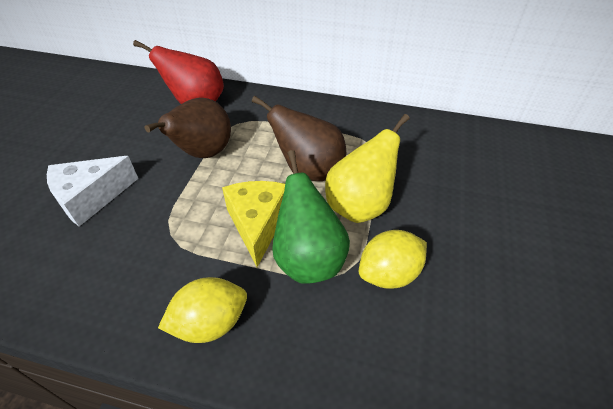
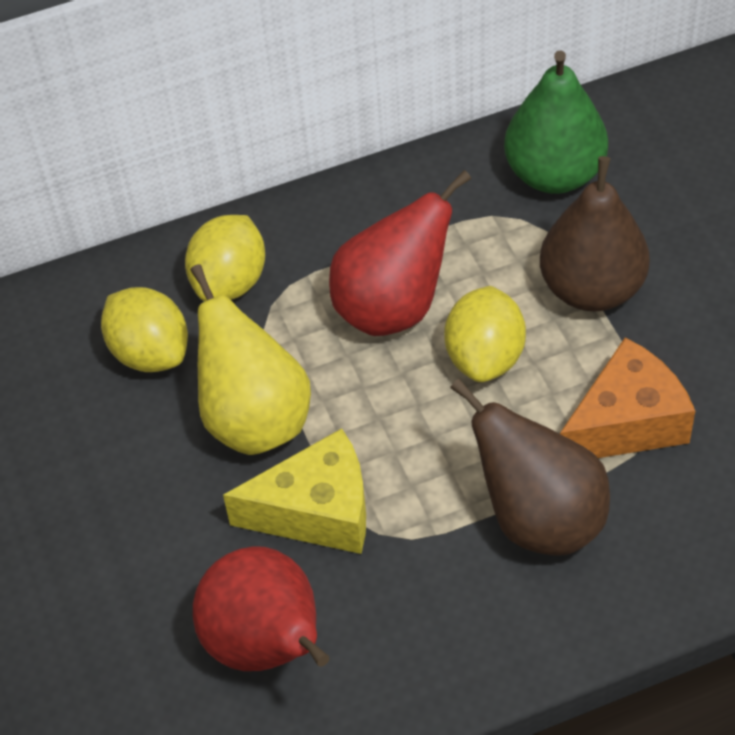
orange cheese: 0 -> 1
red pear: 1 -> 2
white cheese: 1 -> 0
yellow lemon: 2 -> 3

